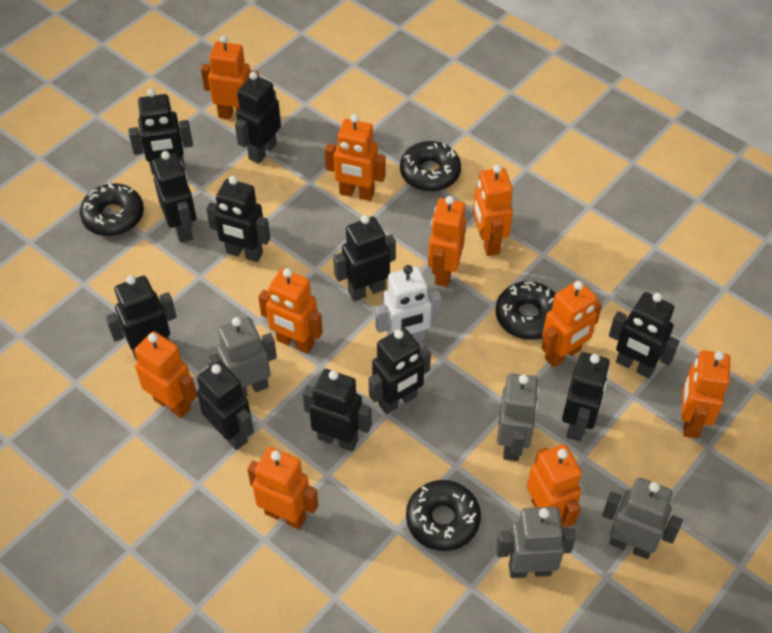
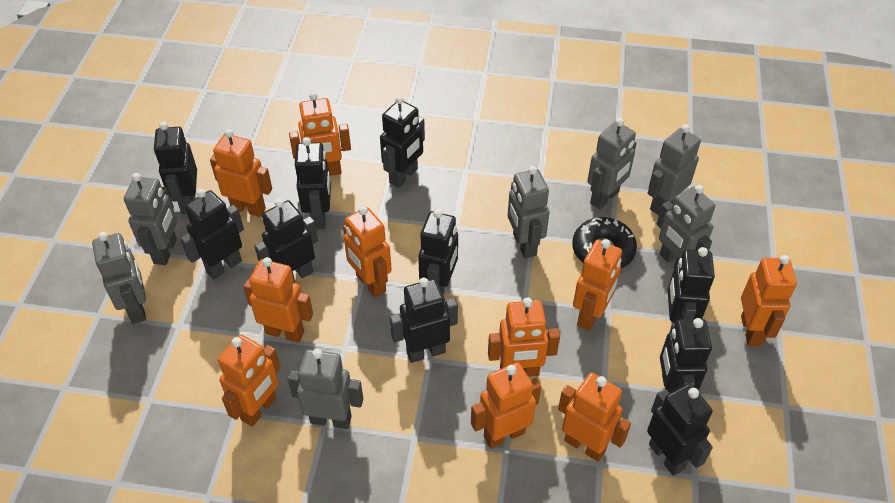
black donut: 4 -> 1
black robot: 11 -> 10
grey robot: 4 -> 7
white robot: 1 -> 0

